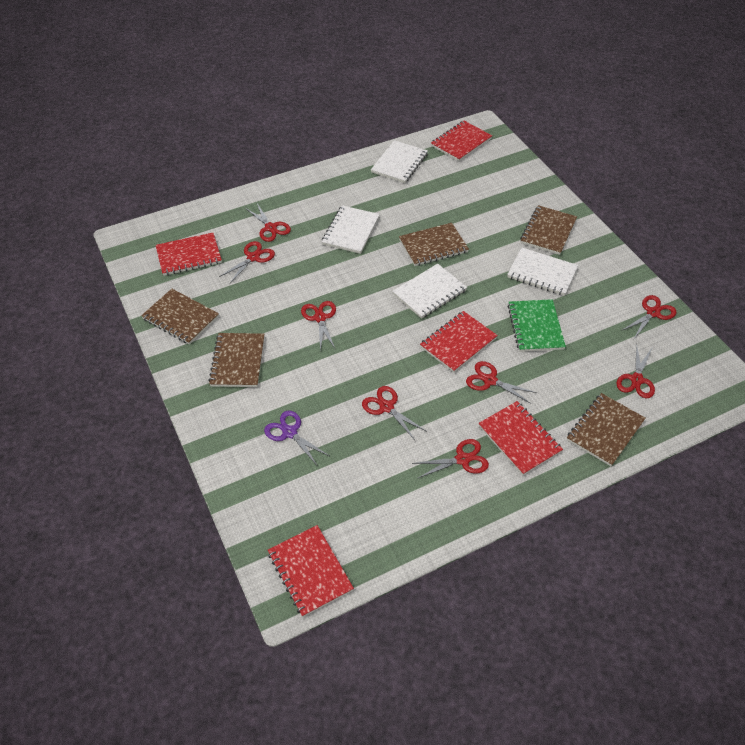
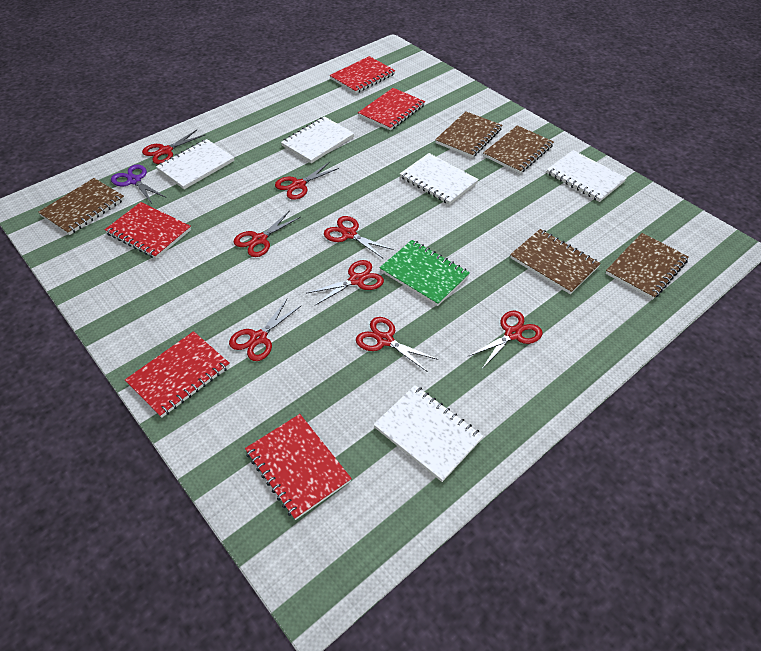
white notebook: 4 -> 5

